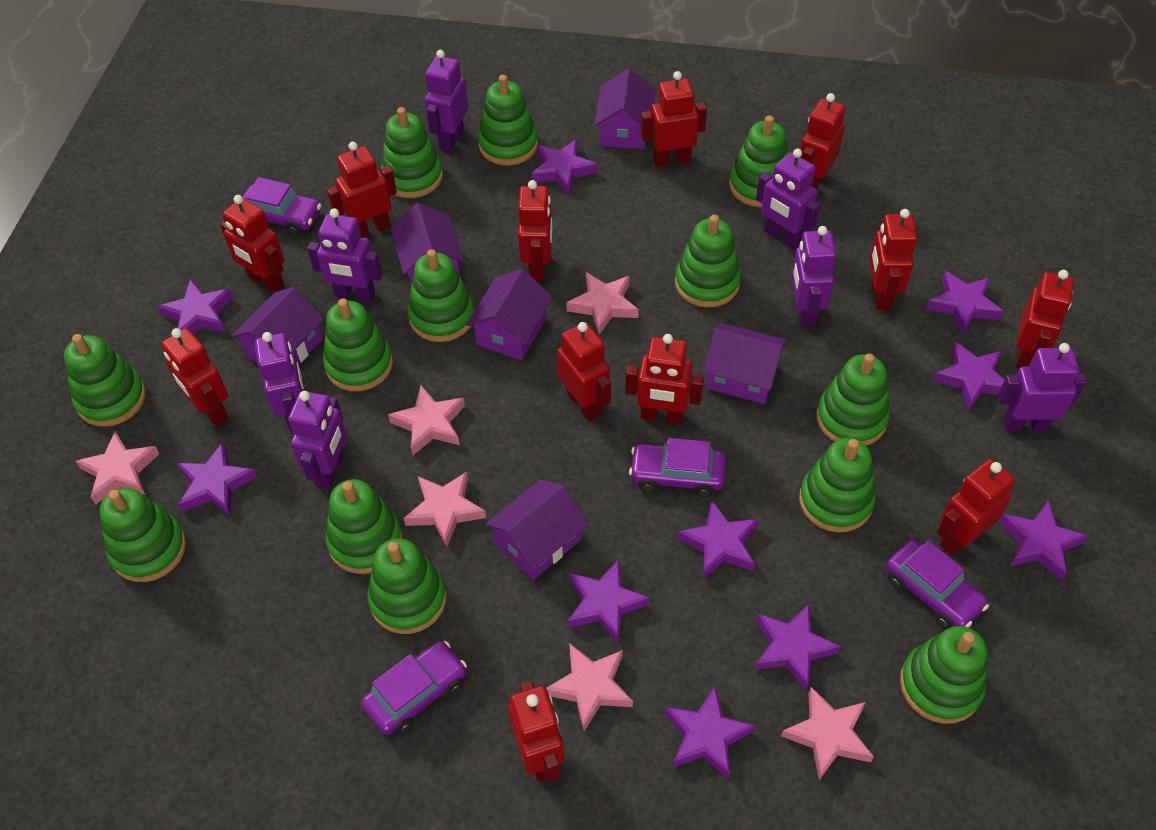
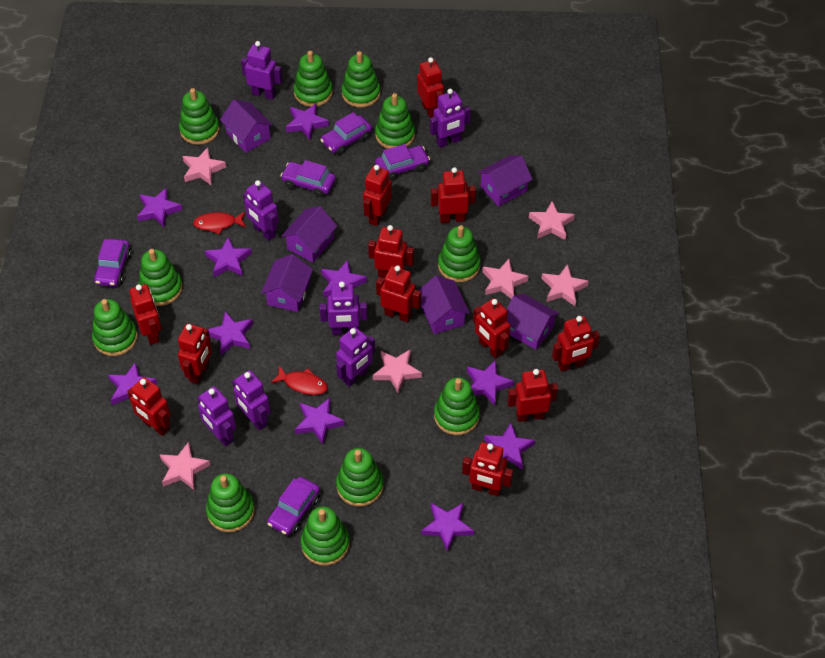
green stacking toy: 13 -> 11
purple car: 4 -> 5
red fish: 0 -> 2

